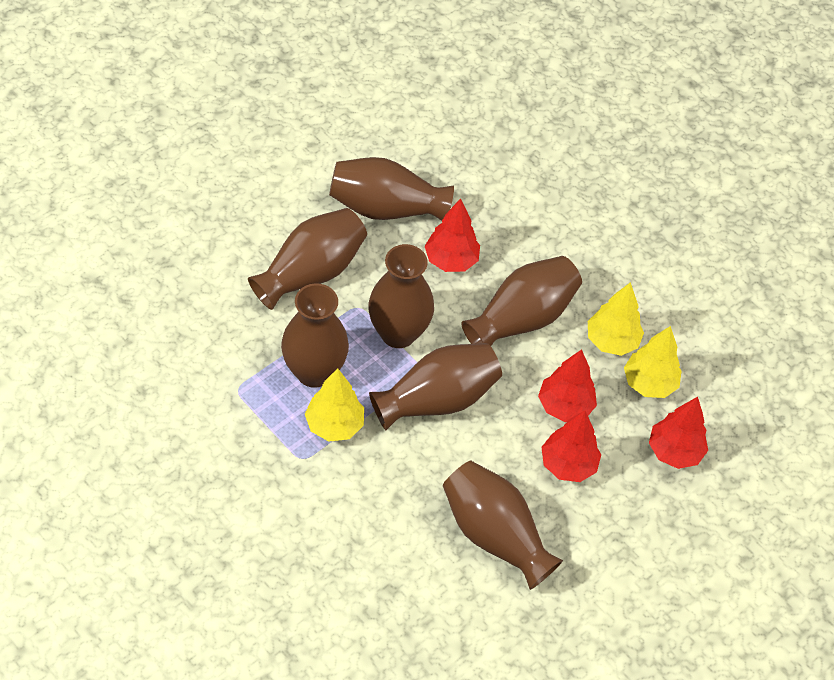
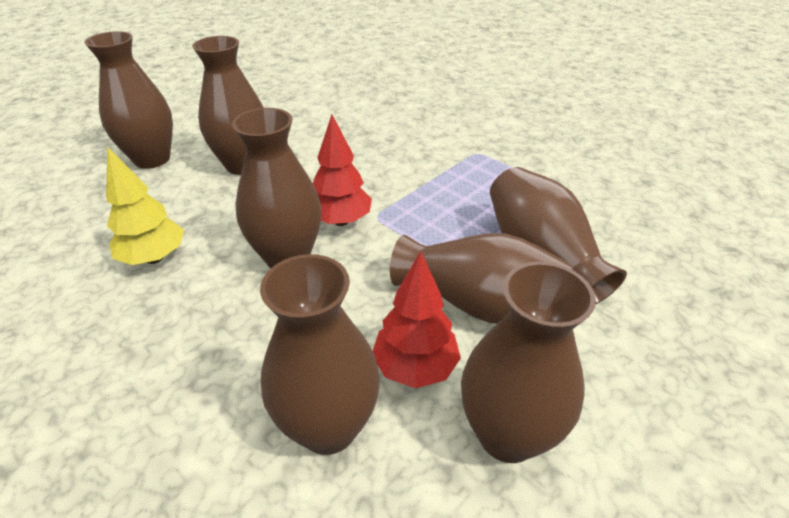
red tree: 4 -> 2
yellow tree: 3 -> 1

